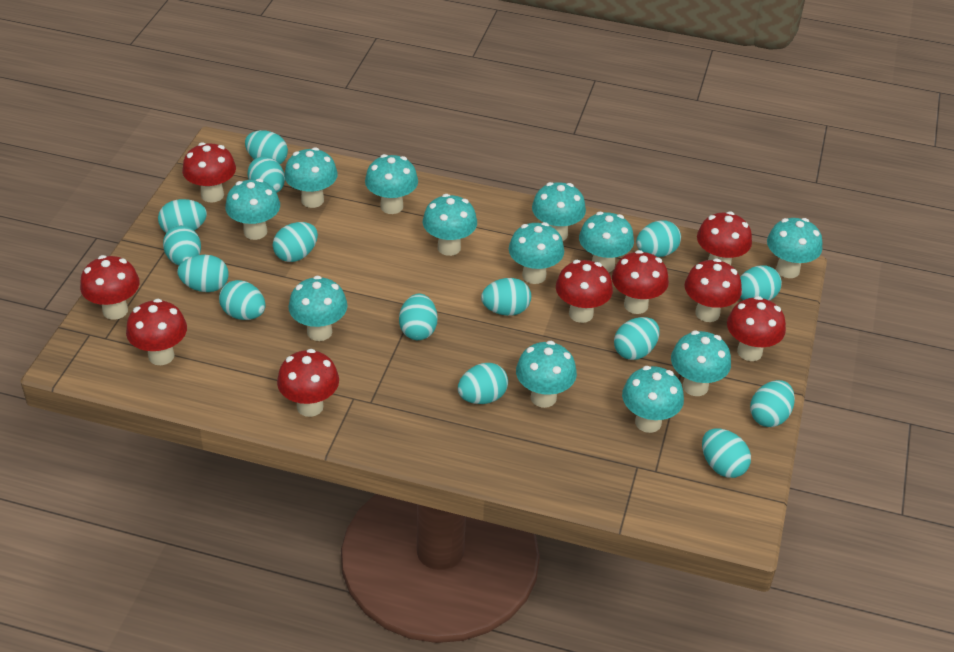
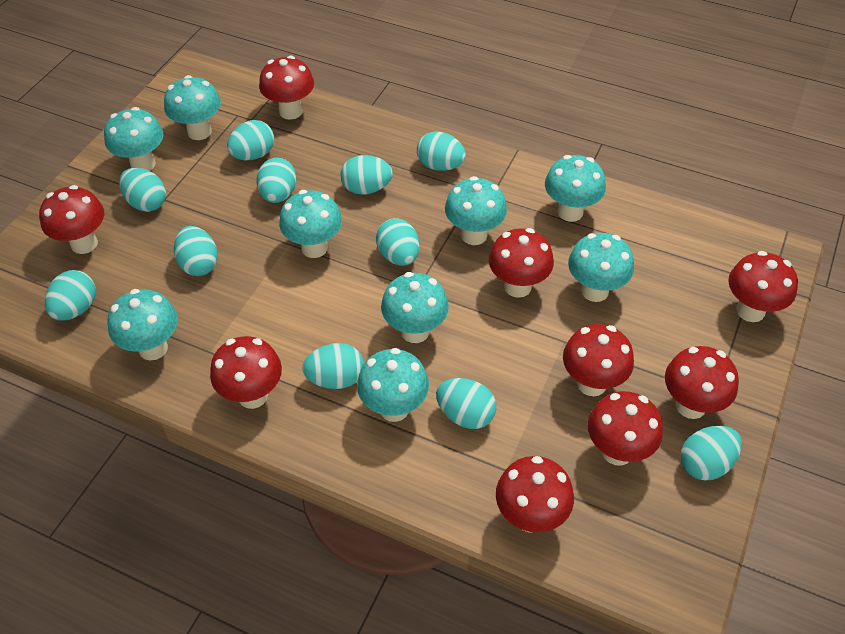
turquoise egg: 15 -> 11
turquoise mushroom: 12 -> 9

